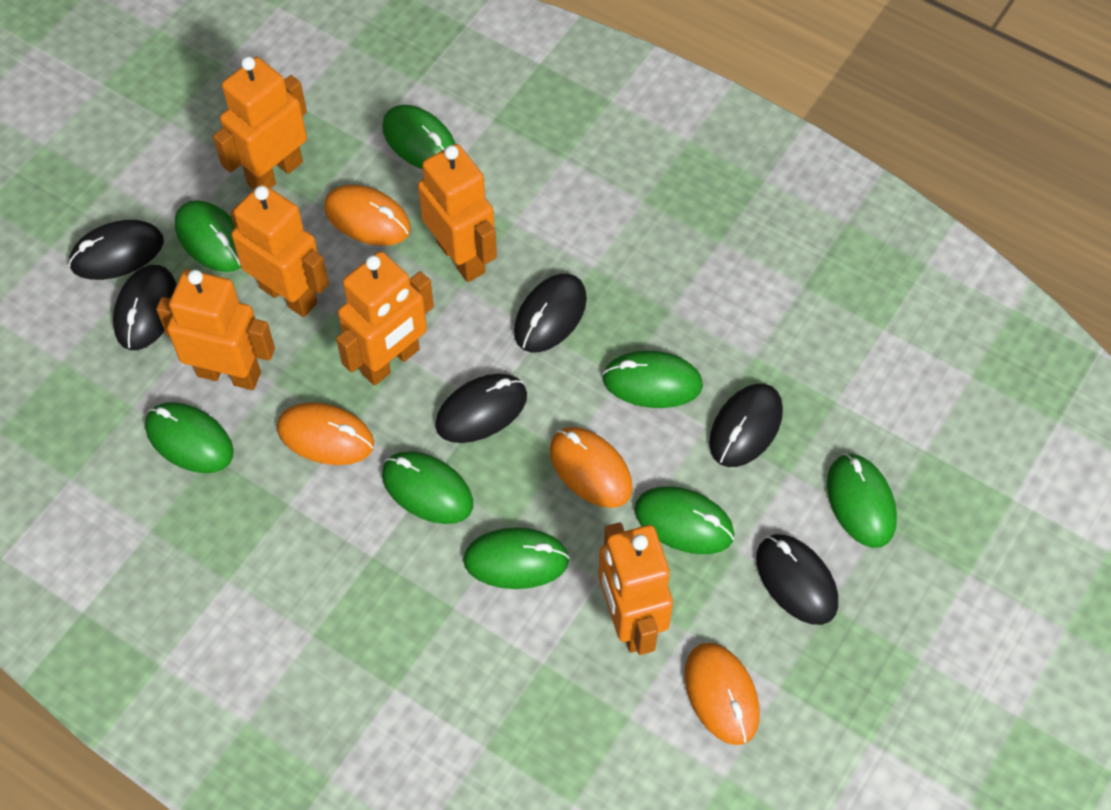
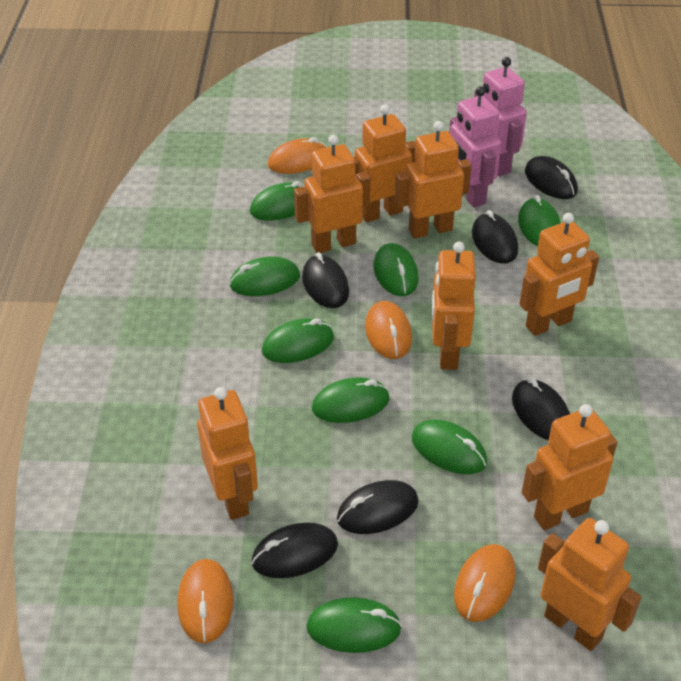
orange robot: 6 -> 8
pink robot: 0 -> 2

